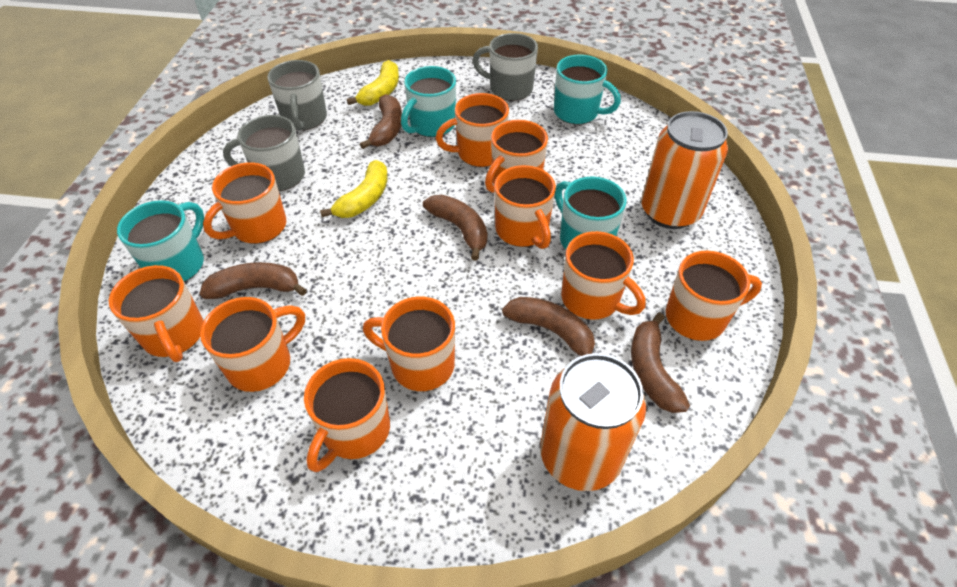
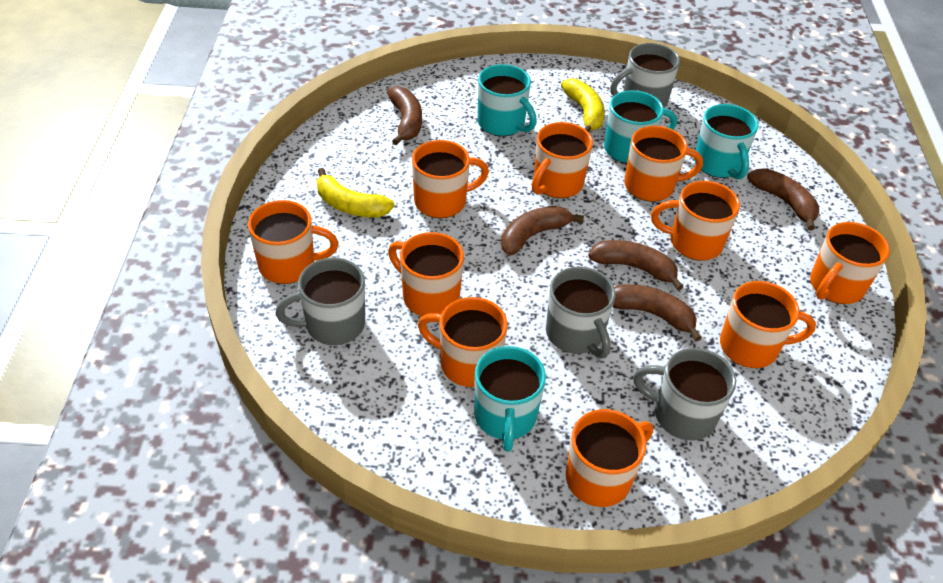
grey mug: 3 -> 4
orange can: 2 -> 0

